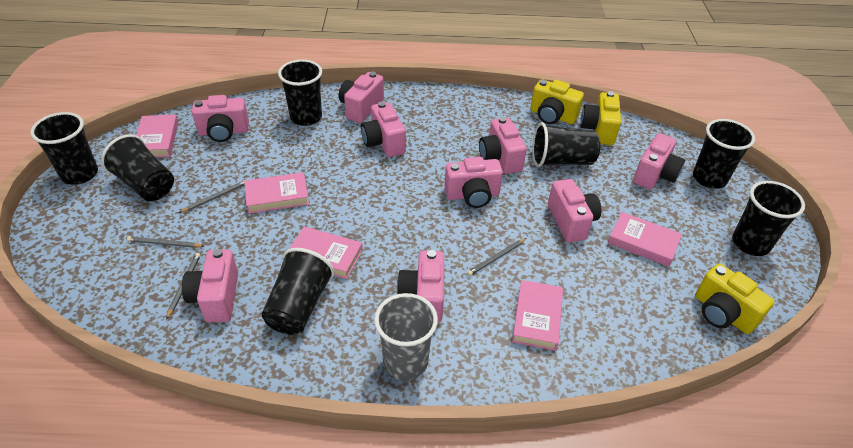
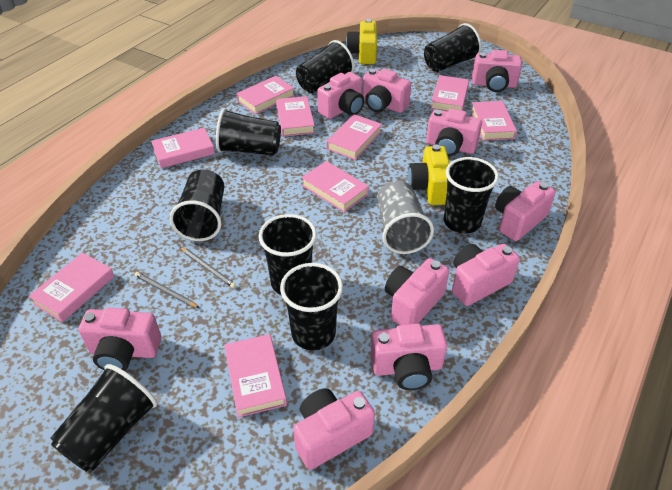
black cup: 7 -> 8
grey pencil: 4 -> 2
pink book: 5 -> 9
pink camera: 9 -> 10
yellow camera: 3 -> 2

